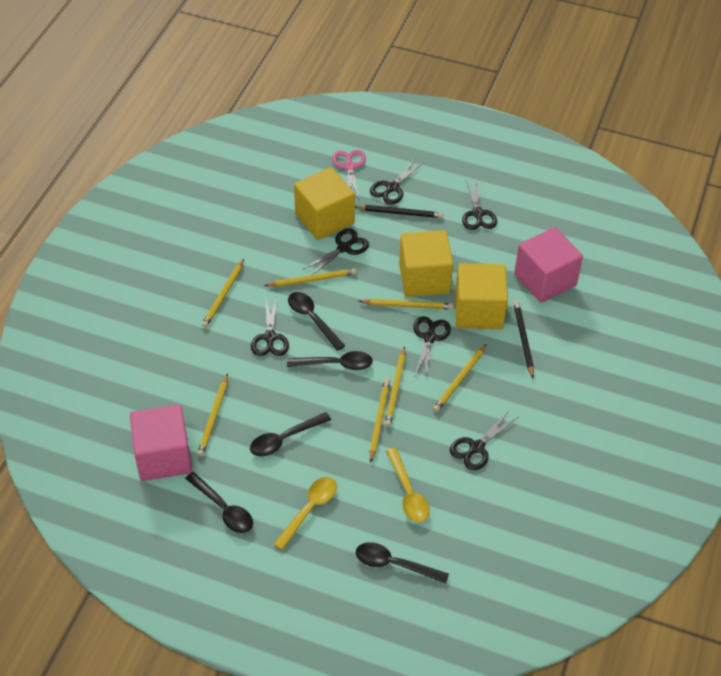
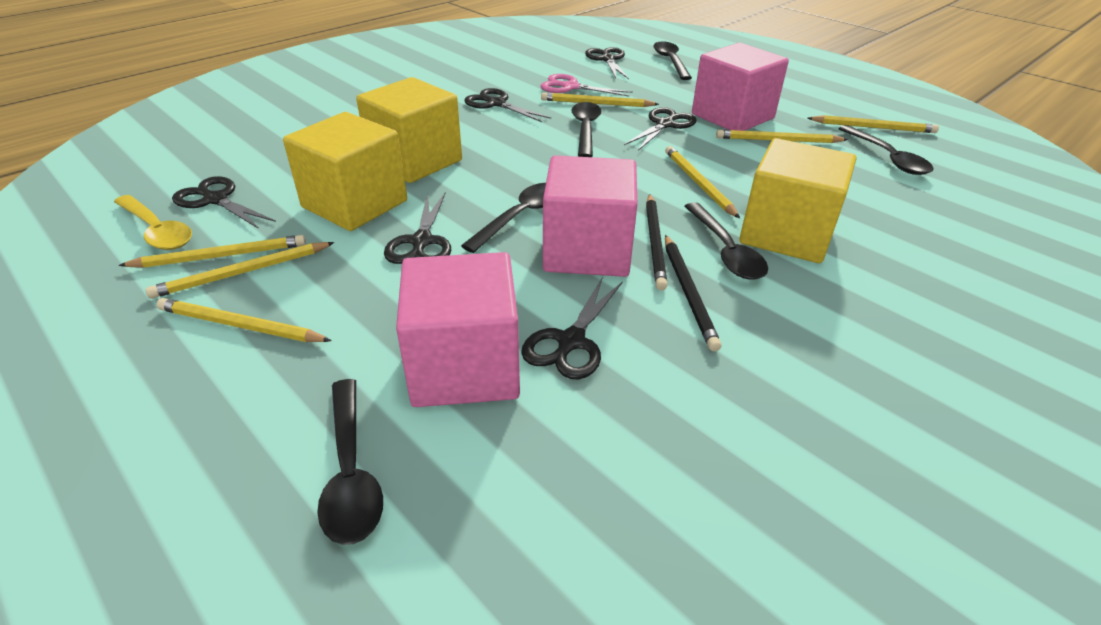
black spoon: 5 -> 6
pink cube: 2 -> 3
yellow spoon: 2 -> 1

